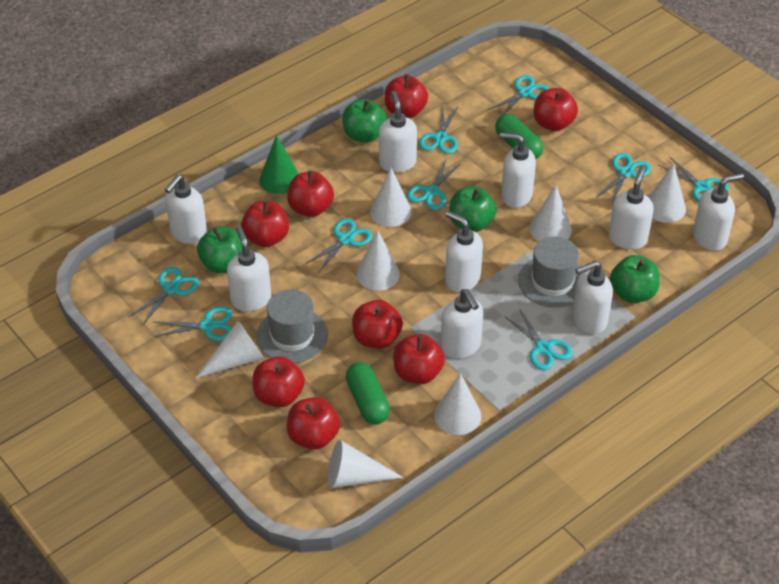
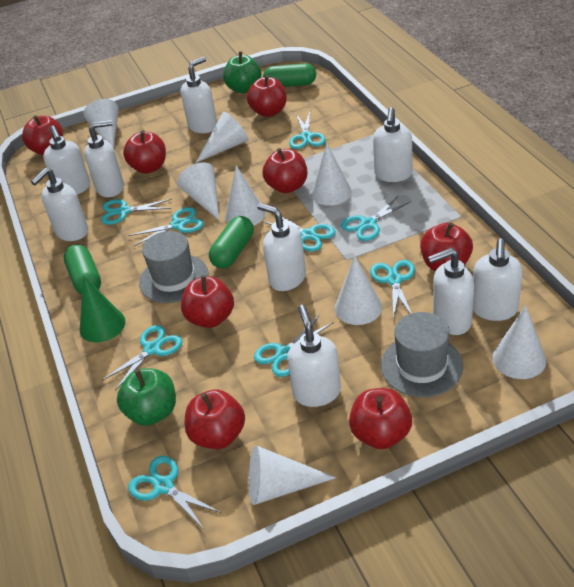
green apple: 4 -> 2
green capsule: 2 -> 3
white cone: 7 -> 8

